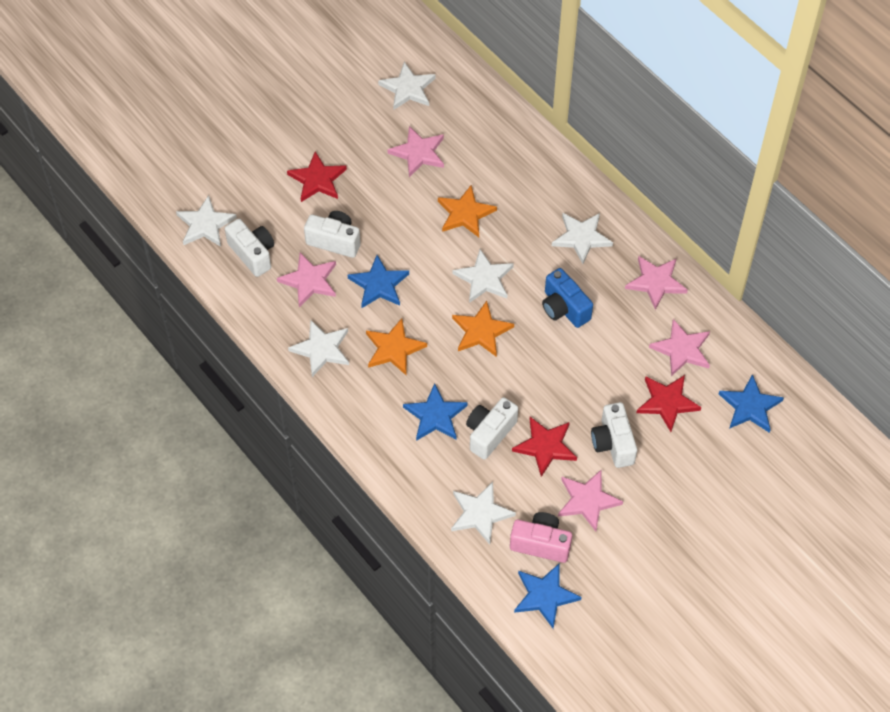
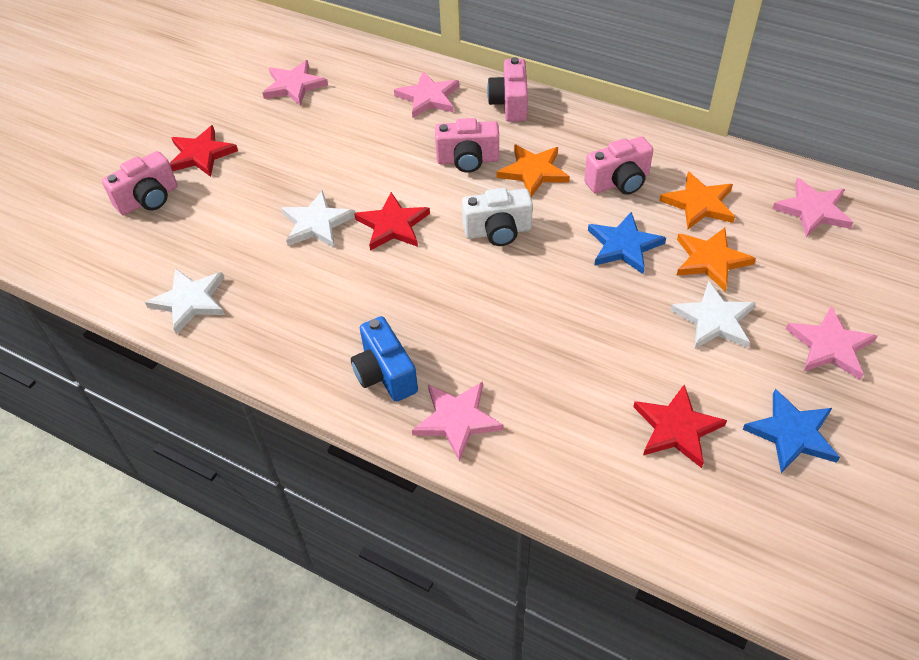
blue star: 4 -> 2
pink camera: 1 -> 4
white camera: 4 -> 1
white star: 6 -> 3

